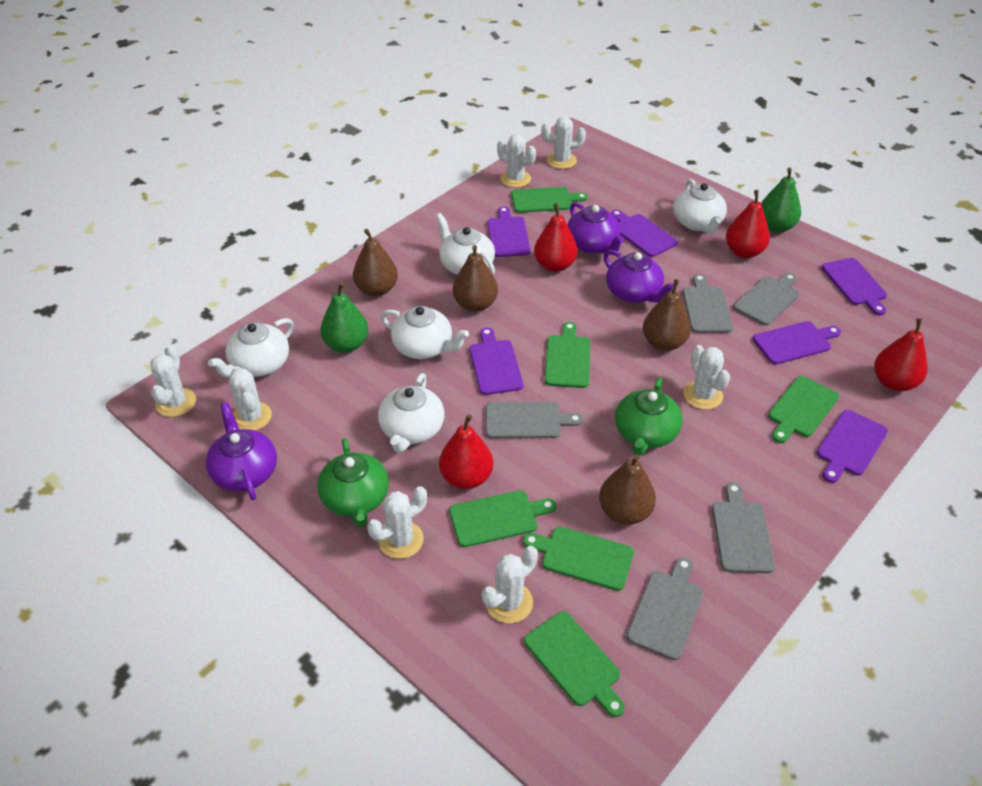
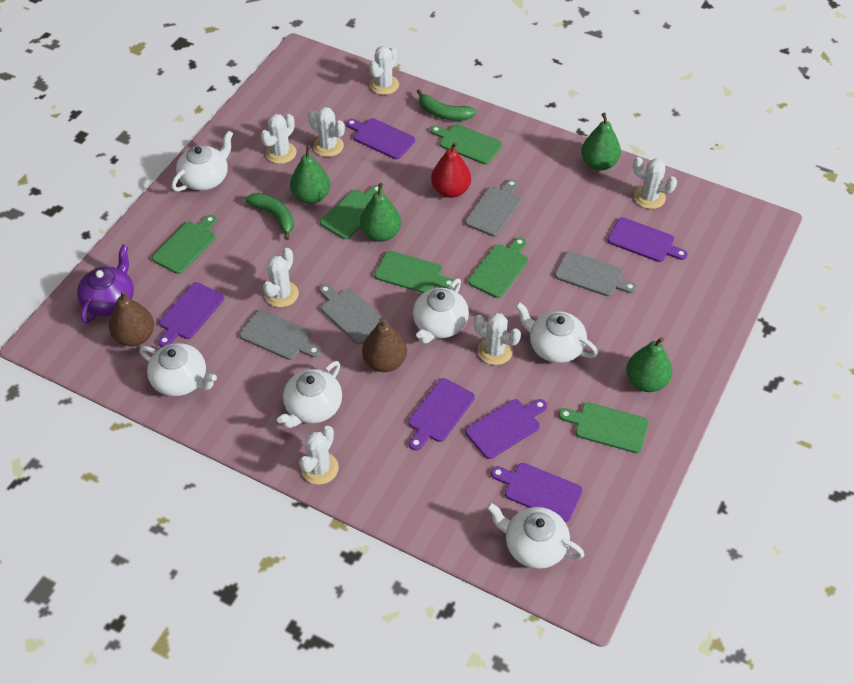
brown pear: 4 -> 2
green banana: 0 -> 2
green pear: 2 -> 4
green teapot: 2 -> 0
grey cutting board: 5 -> 4
purple teapot: 3 -> 1
red pear: 4 -> 1
white teapot: 5 -> 6

